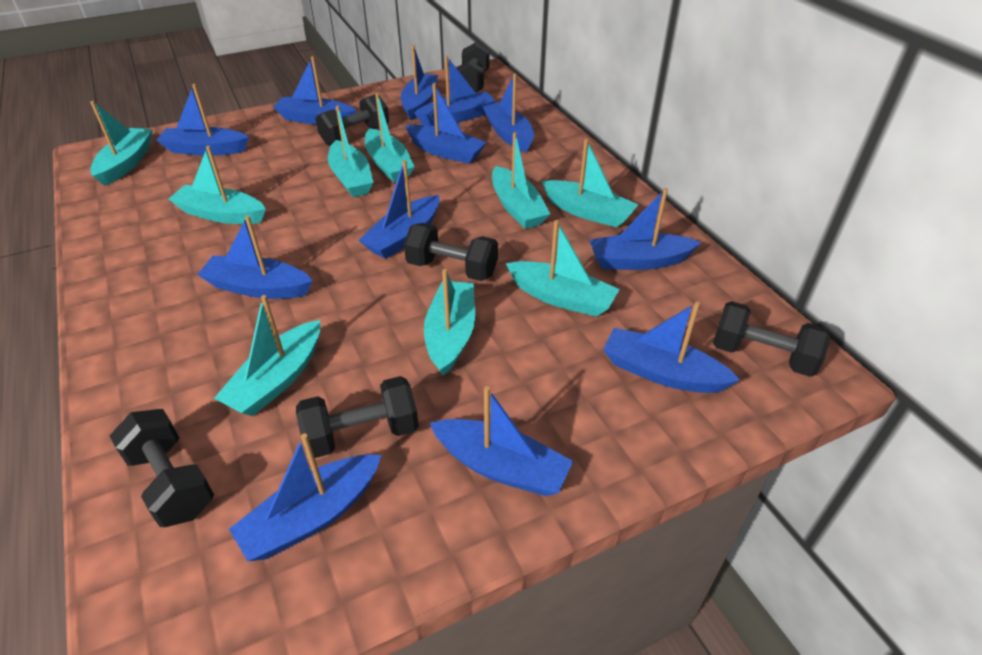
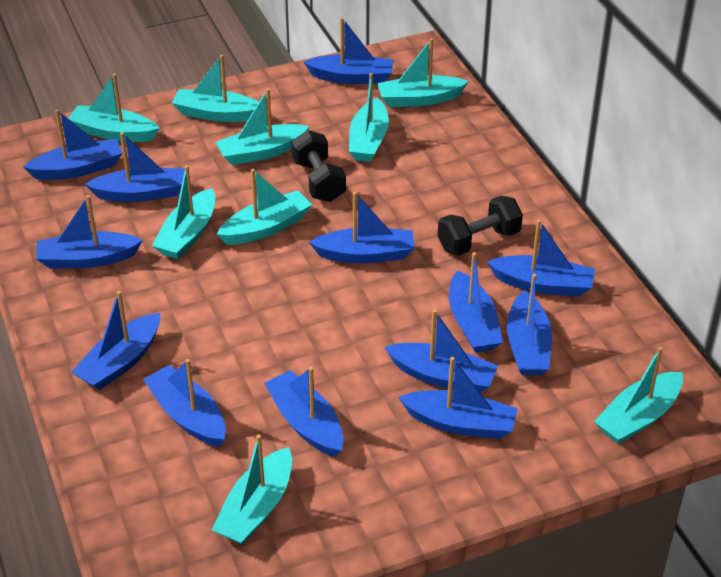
black dumbbell: 6 -> 2
blue boat: 12 -> 13

